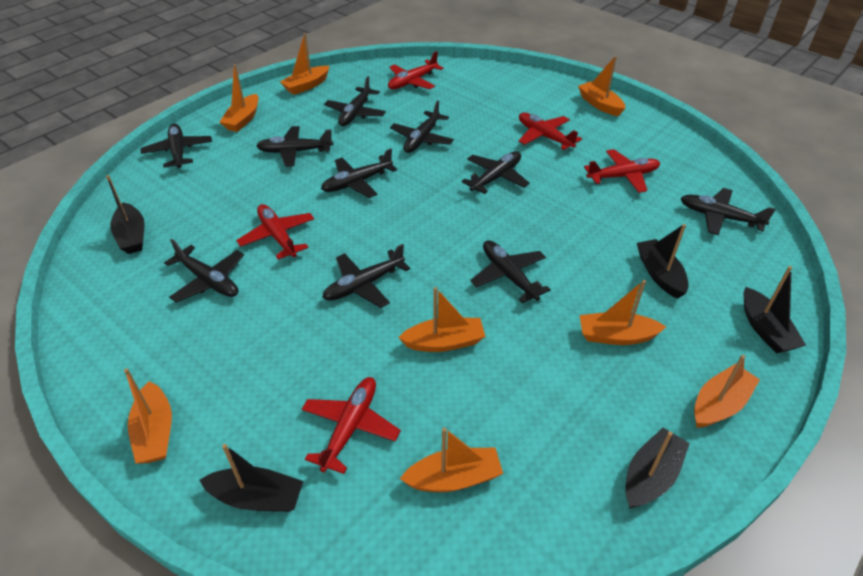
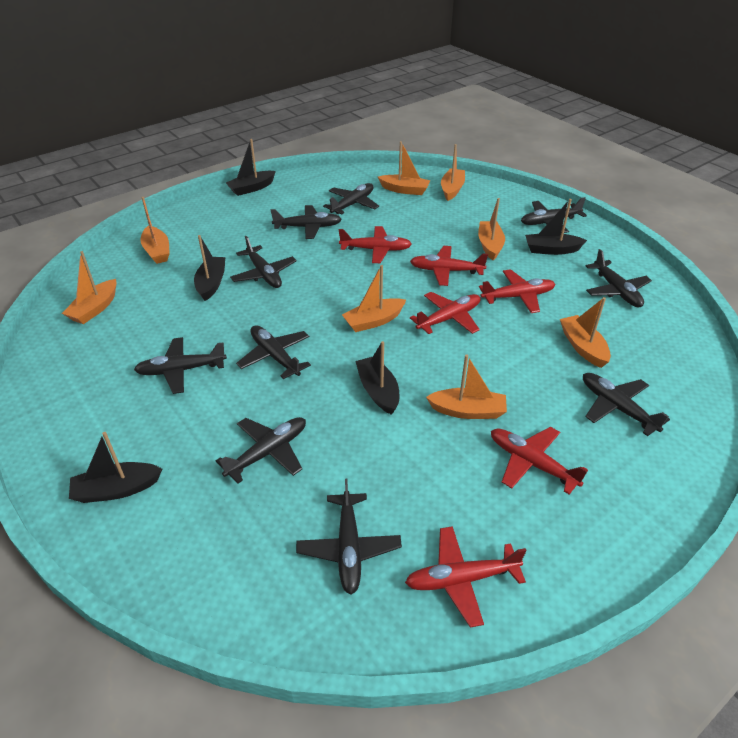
red plane: 5 -> 6

